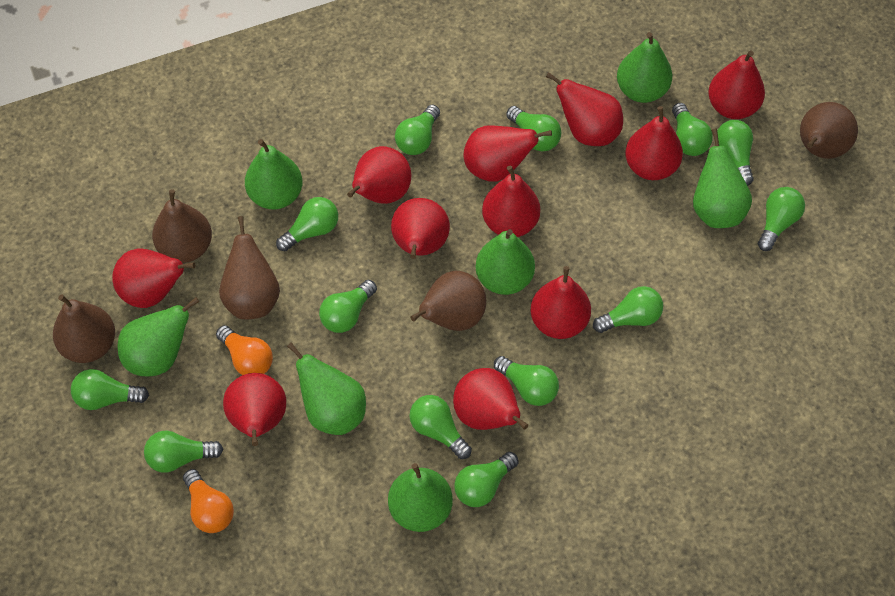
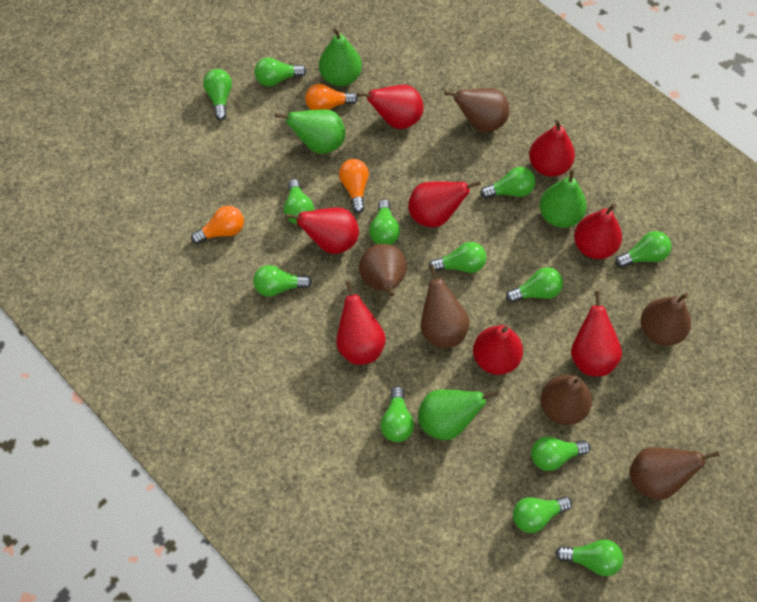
brown pear: 5 -> 6
green pear: 7 -> 4
orange light bulb: 2 -> 3
red pear: 11 -> 8

